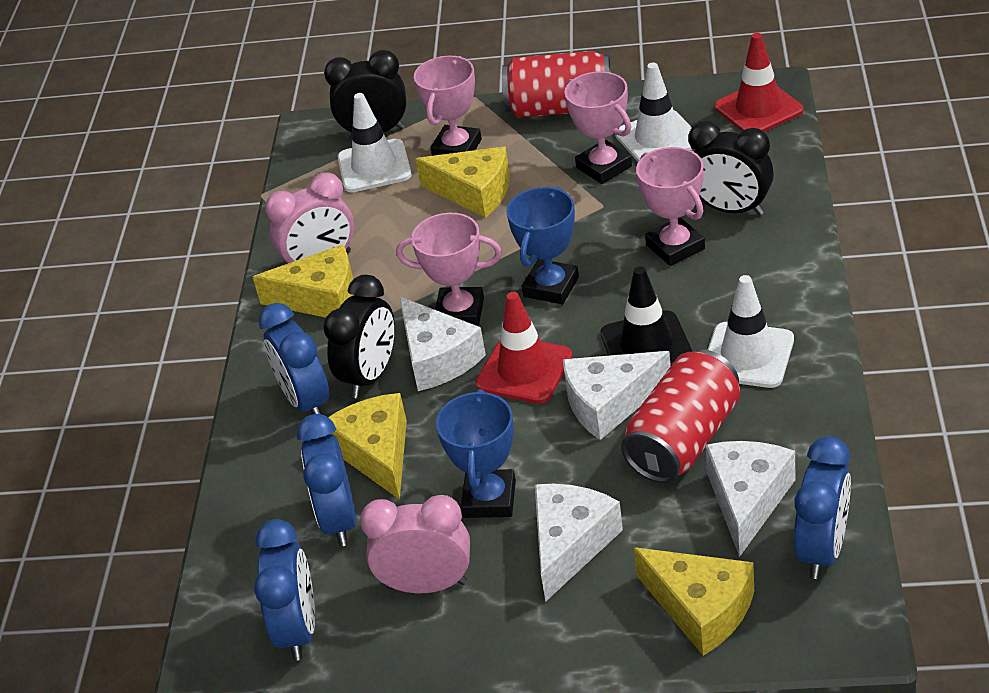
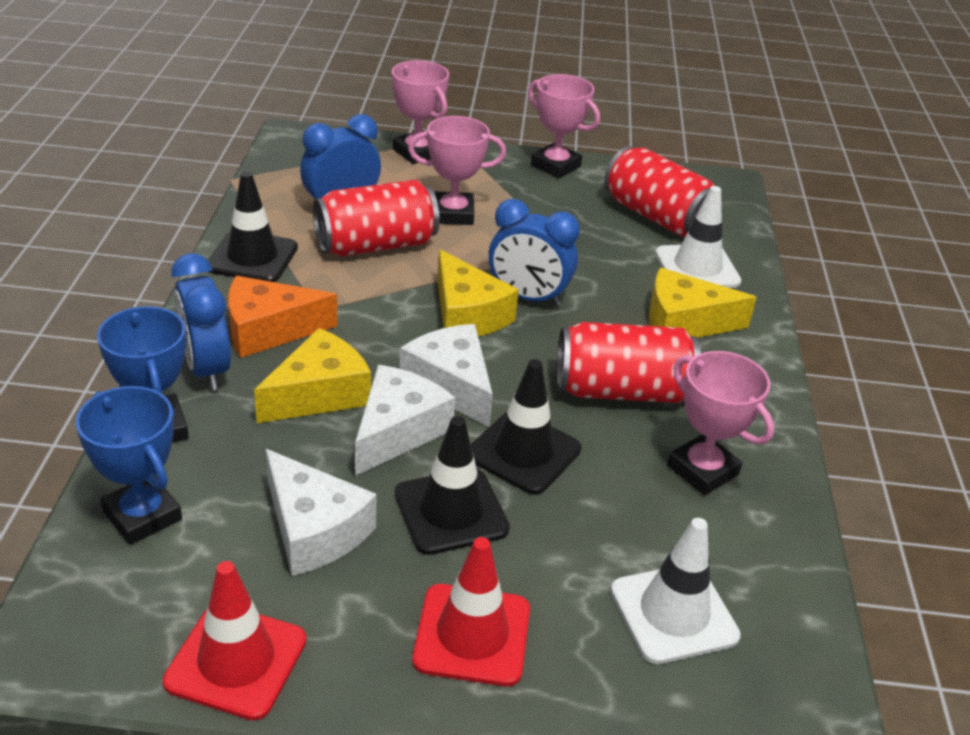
black clock: 3 -> 0
black traffic cone: 1 -> 3
blue clock: 4 -> 3
orange cheese: 0 -> 1
pink clock: 2 -> 0
red can: 2 -> 3
white cheese: 4 -> 3
white traffic cone: 3 -> 2
yellow cheese: 4 -> 3

